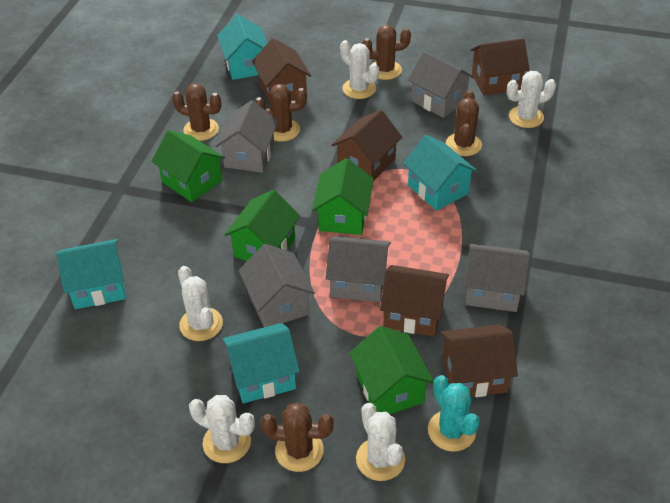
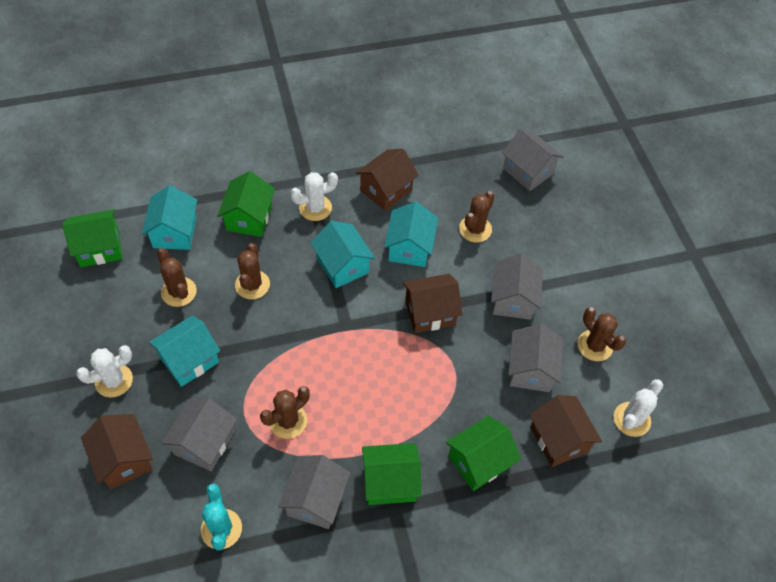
brown house: 5 -> 4
white cactus: 5 -> 3

